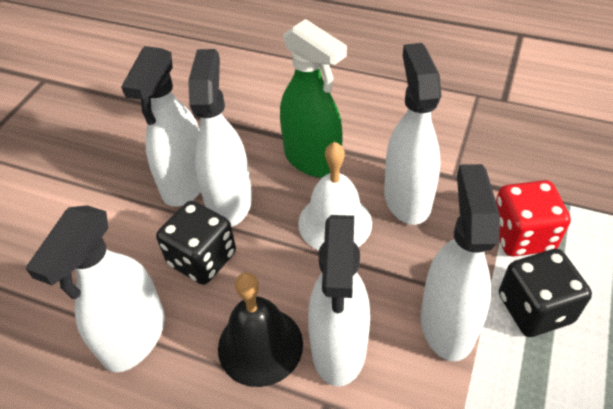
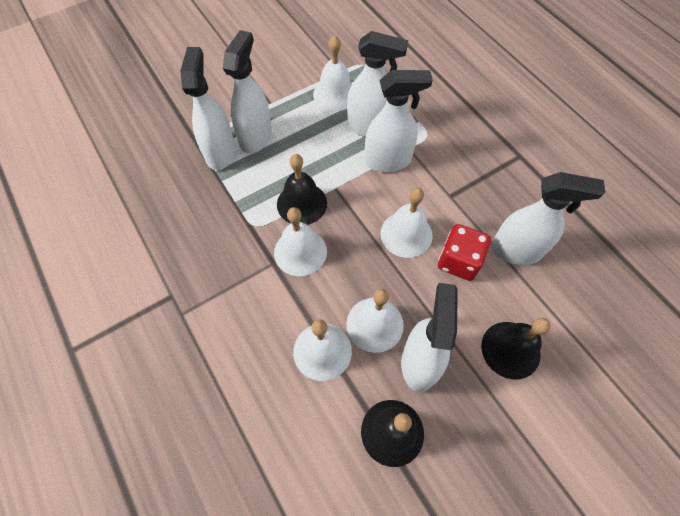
black bell: 1 -> 3
black dice: 2 -> 0
green spray bottle: 1 -> 0
white bell: 1 -> 5

